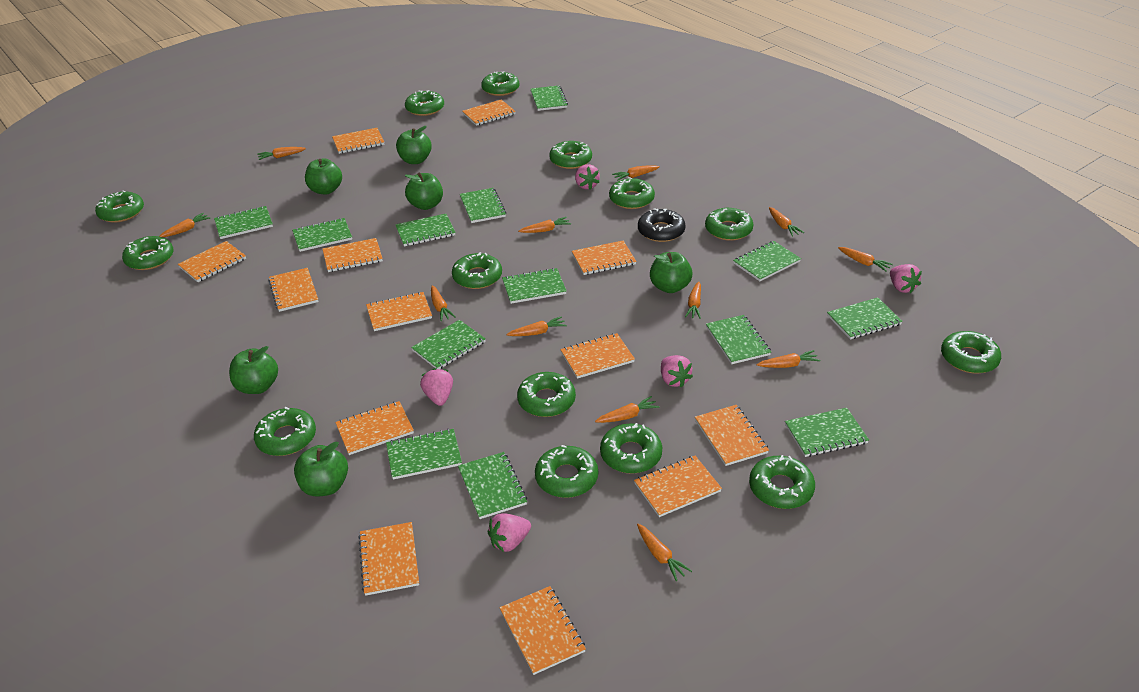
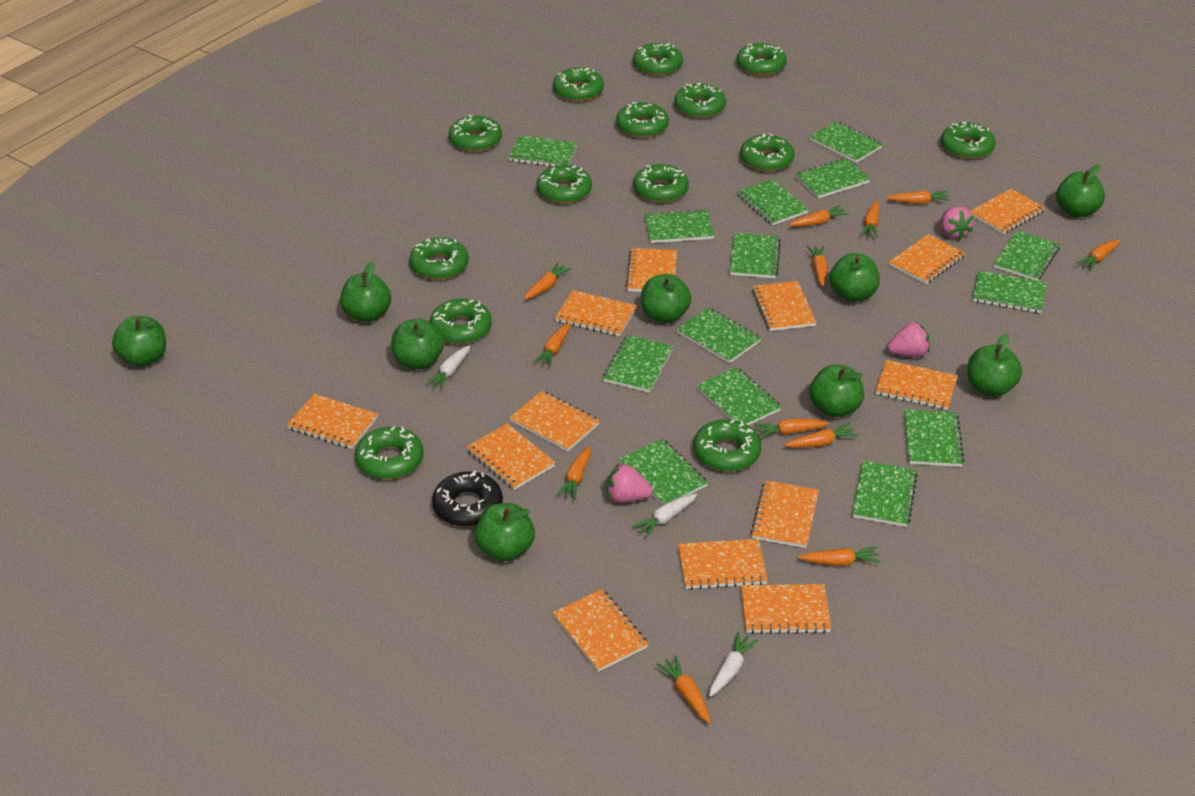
green apple: 6 -> 9
green notebook: 13 -> 14
pink strawberry: 5 -> 3
white carrot: 0 -> 3

